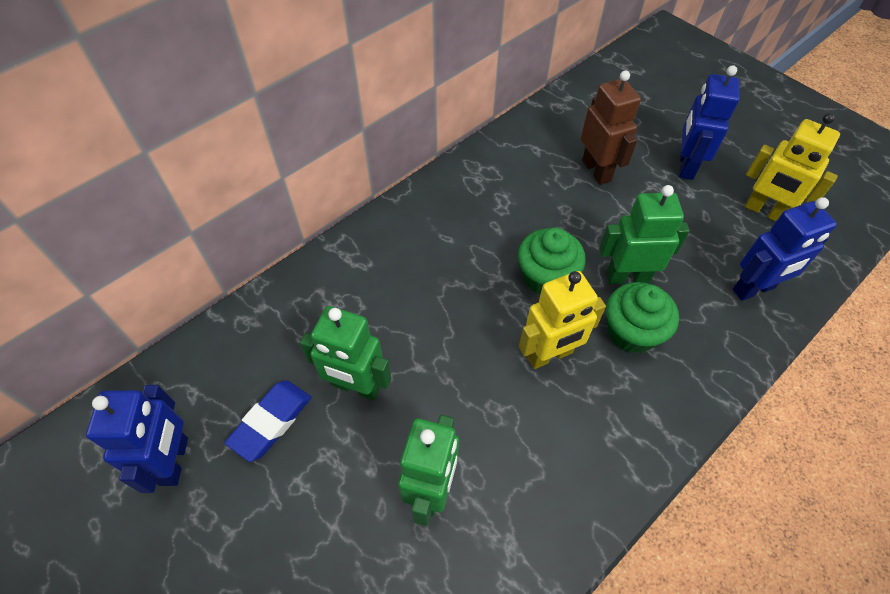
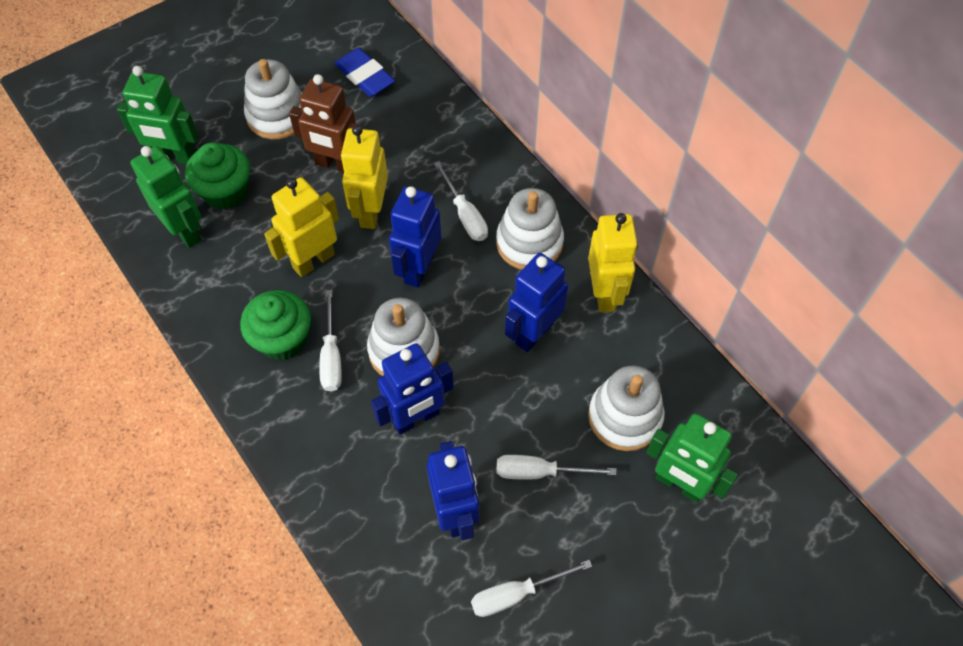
blue robot: 3 -> 4
white screwdriver: 0 -> 4
white stacking toy: 0 -> 4
yellow robot: 2 -> 3

